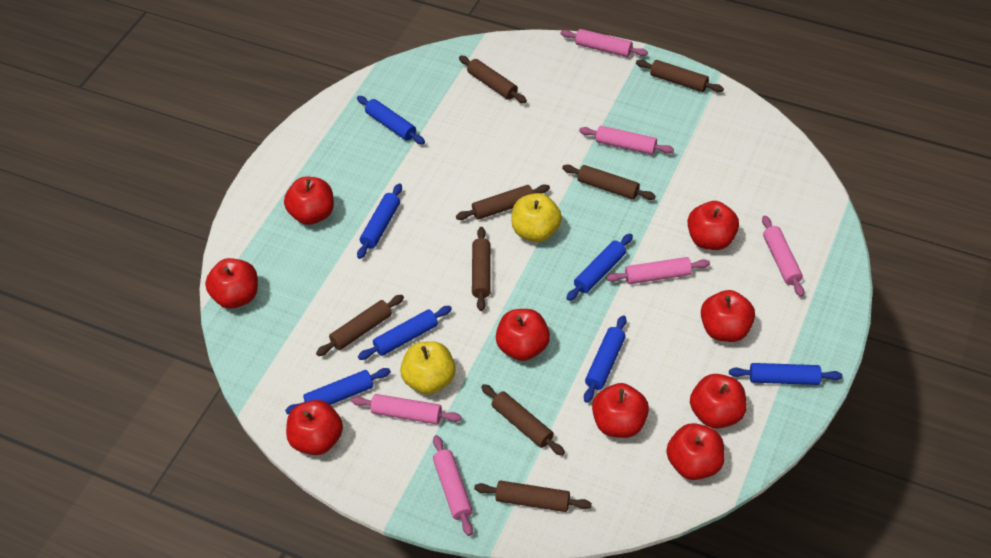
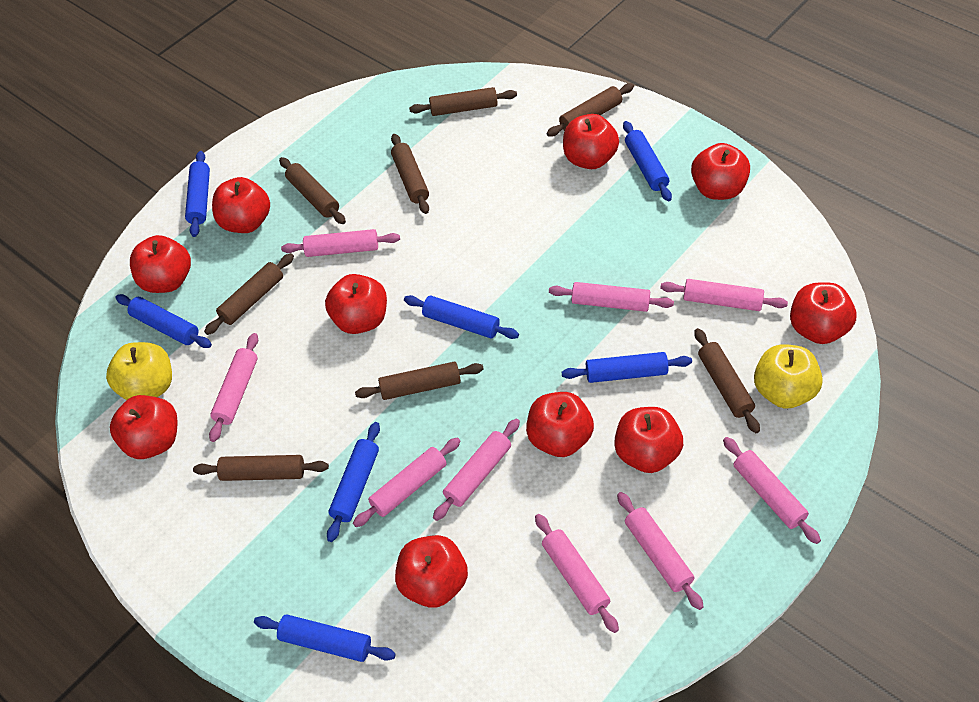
pink rolling pin: 6 -> 9
red apple: 9 -> 10

